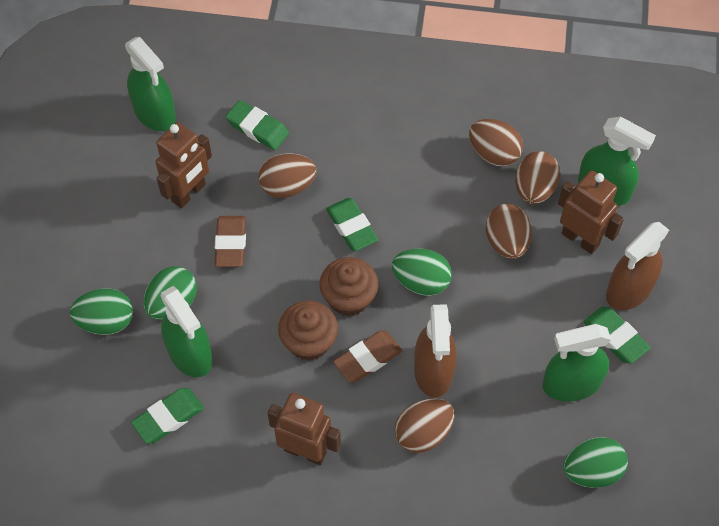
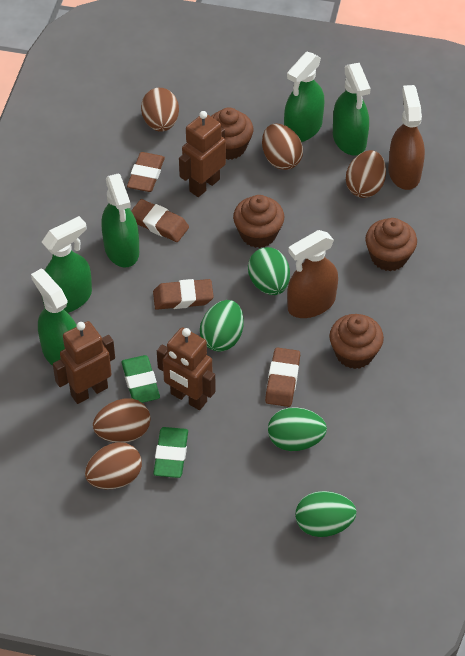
brown cupcake: 2 -> 4
brown eraser: 2 -> 4
green eraser: 4 -> 2
green spray bottle: 4 -> 5

